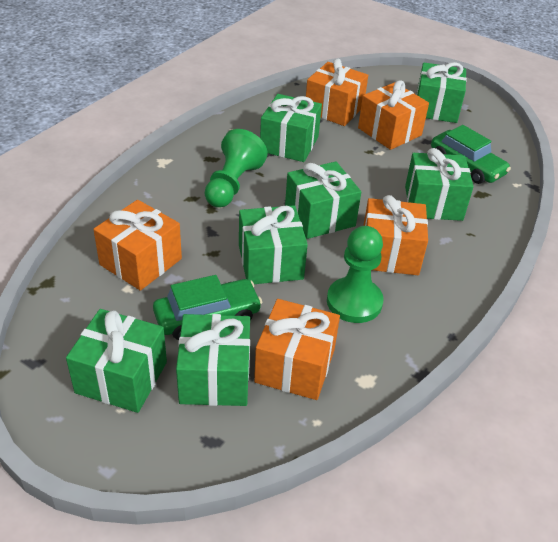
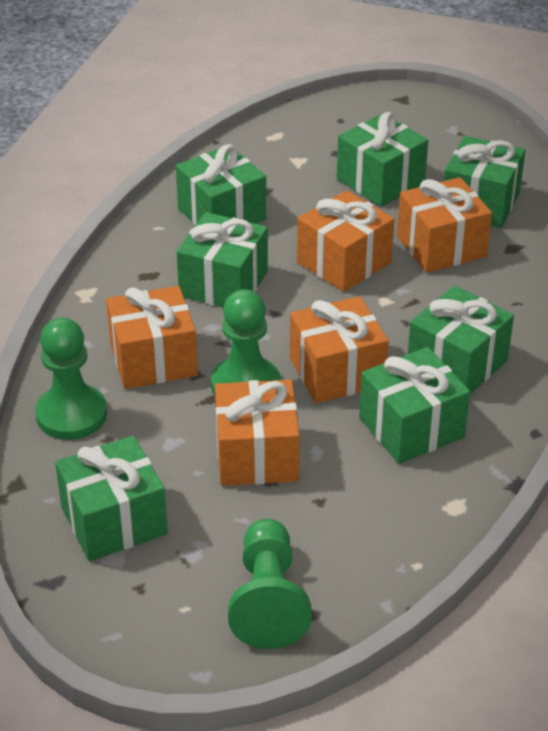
green car: 2 -> 0
green pawn: 2 -> 3

